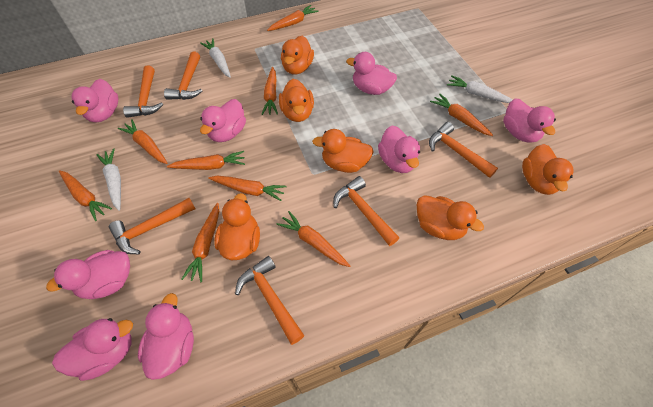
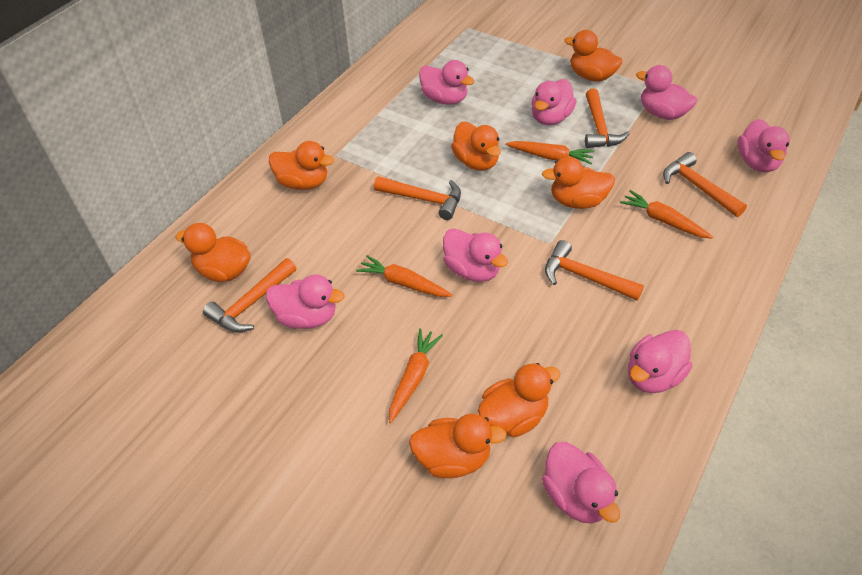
orange carrot: 9 -> 4
orange duck: 6 -> 7
orange hammer: 6 -> 5
white carrot: 3 -> 0

